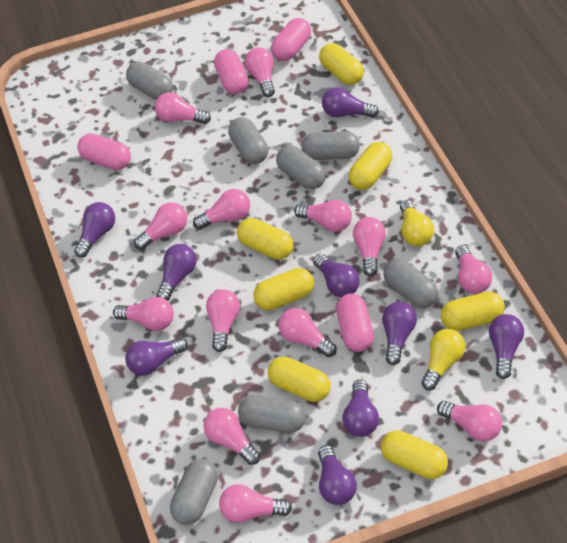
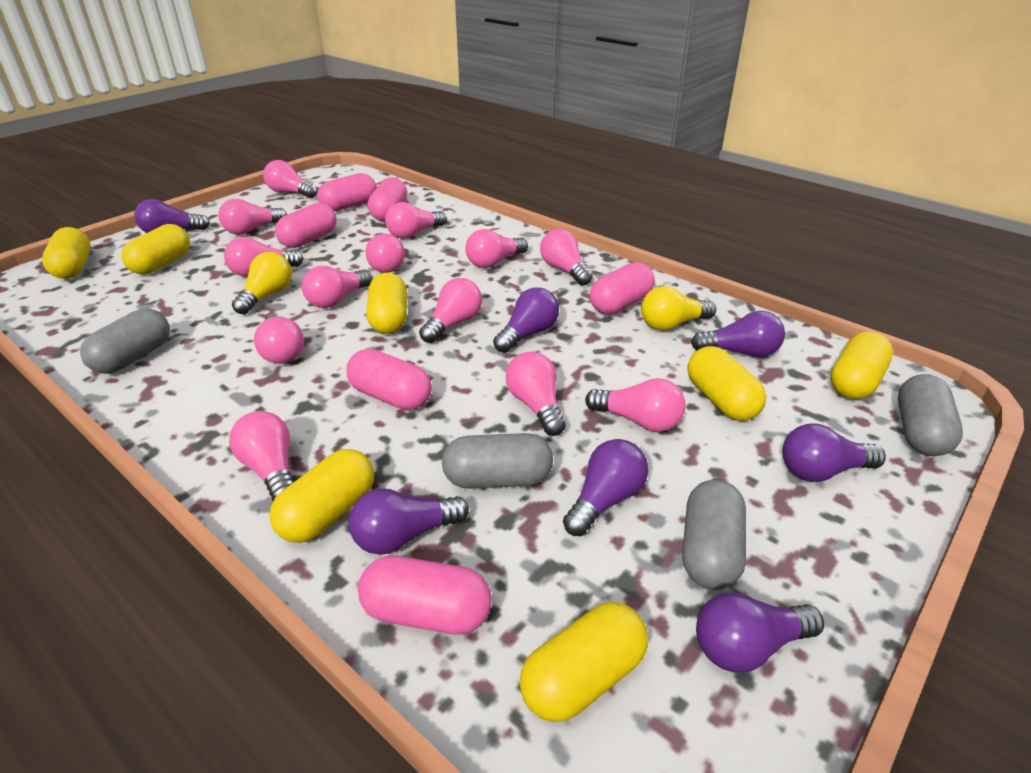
grey capsule: 7 -> 4
pink capsule: 4 -> 6
purple light bulb: 9 -> 7

